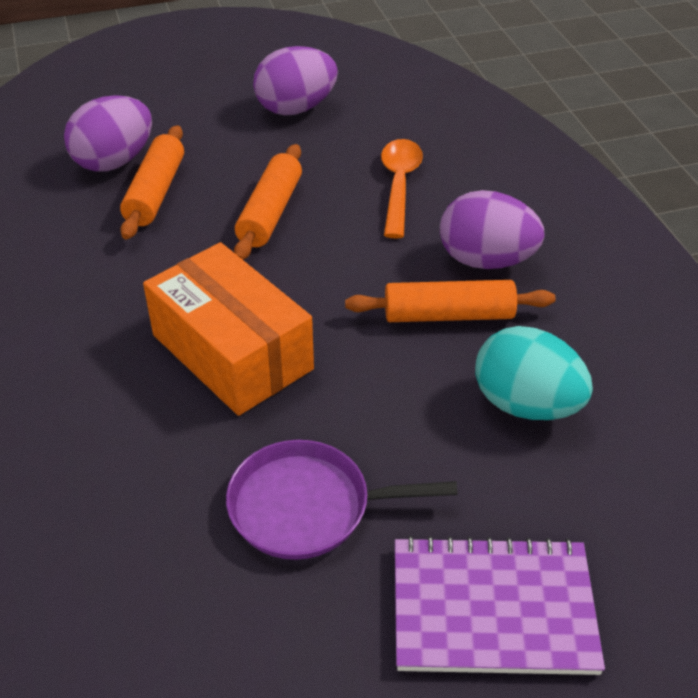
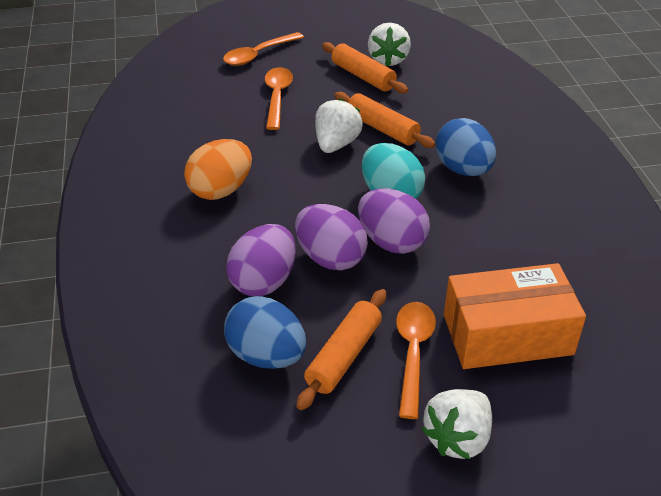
blue egg: 0 -> 2
orange egg: 0 -> 1
orange spoon: 1 -> 3
purple notebook: 1 -> 0
purple pan: 1 -> 0
white strawberry: 0 -> 3

